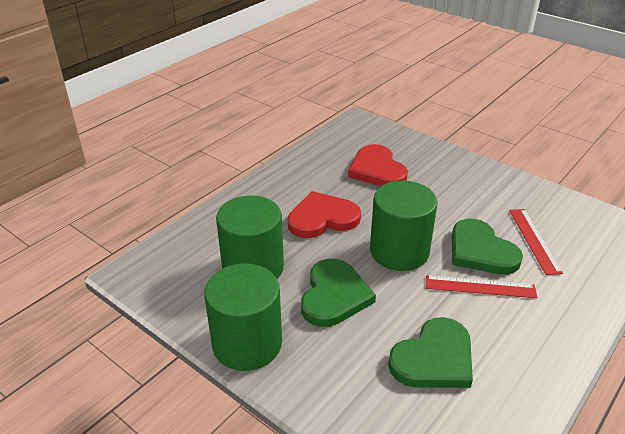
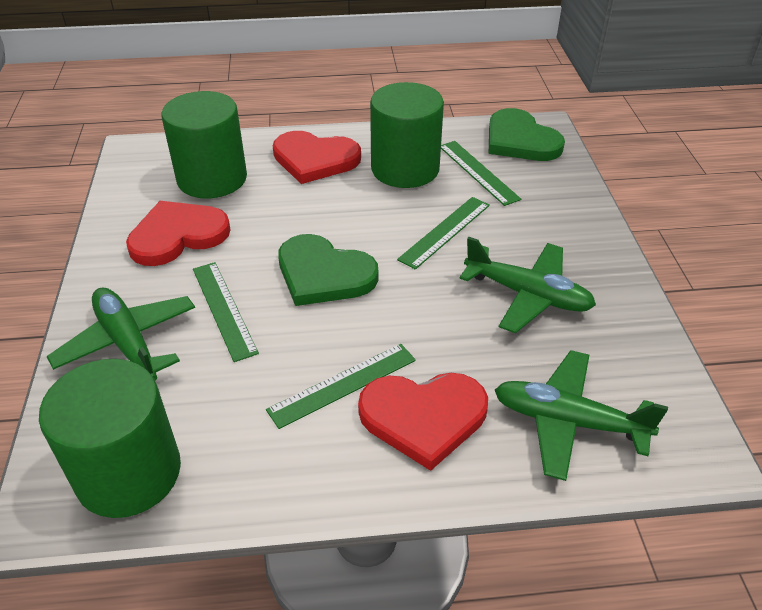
green heart: 3 -> 2
green plane: 0 -> 3
green ruler: 0 -> 4
red heart: 2 -> 3
red ruler: 2 -> 0

